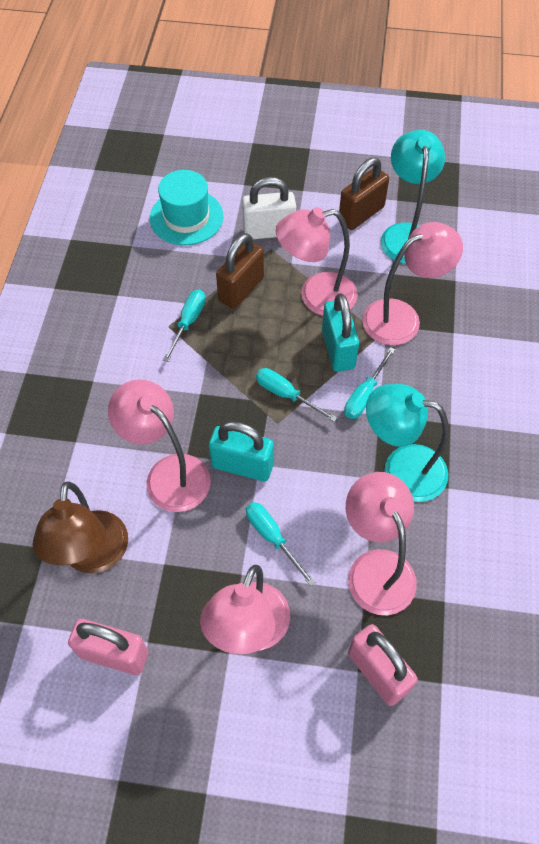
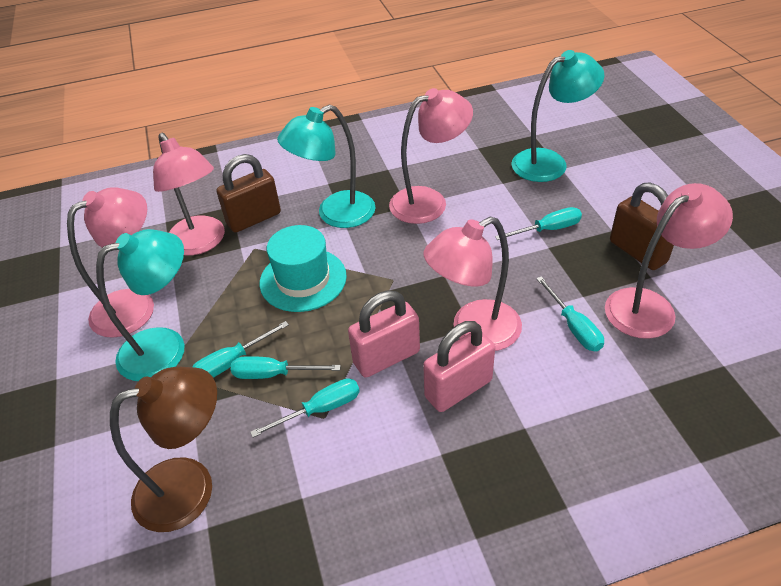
turquoise lamp: 2 -> 3
turquoise padlock: 2 -> 0
turquoise screwdriver: 4 -> 5
white padlock: 1 -> 0

